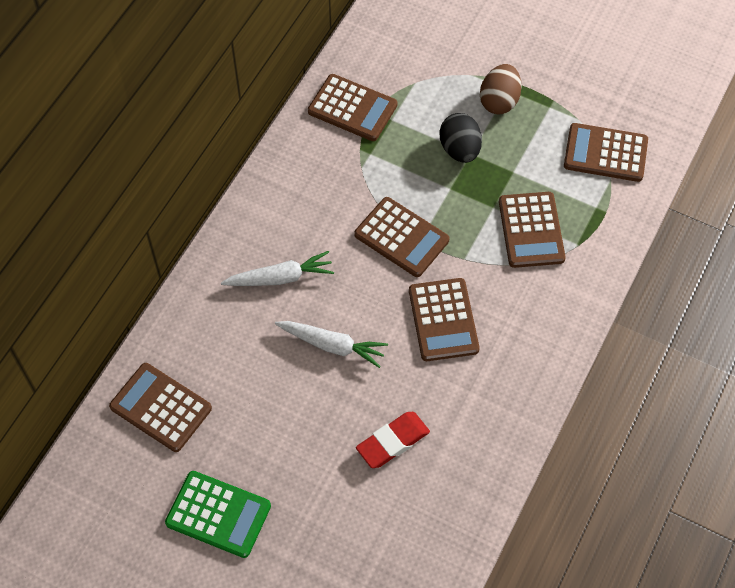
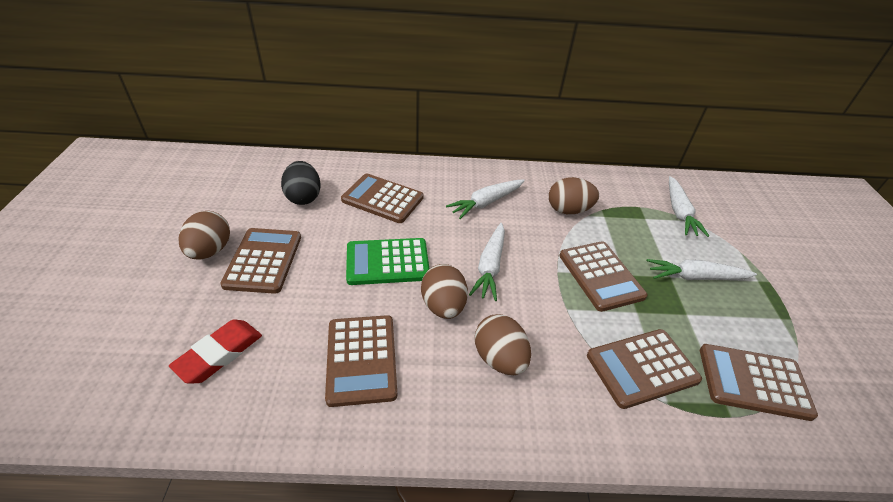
brown egg: 1 -> 4
white carrot: 2 -> 4

